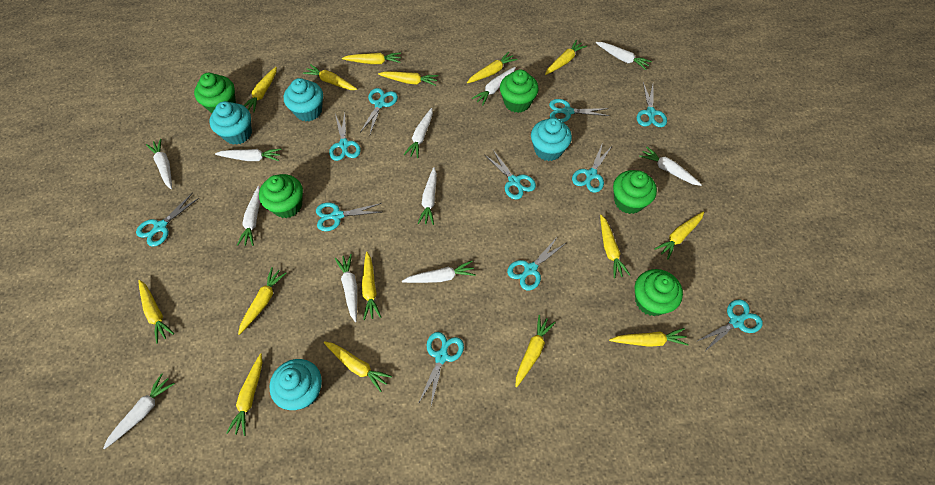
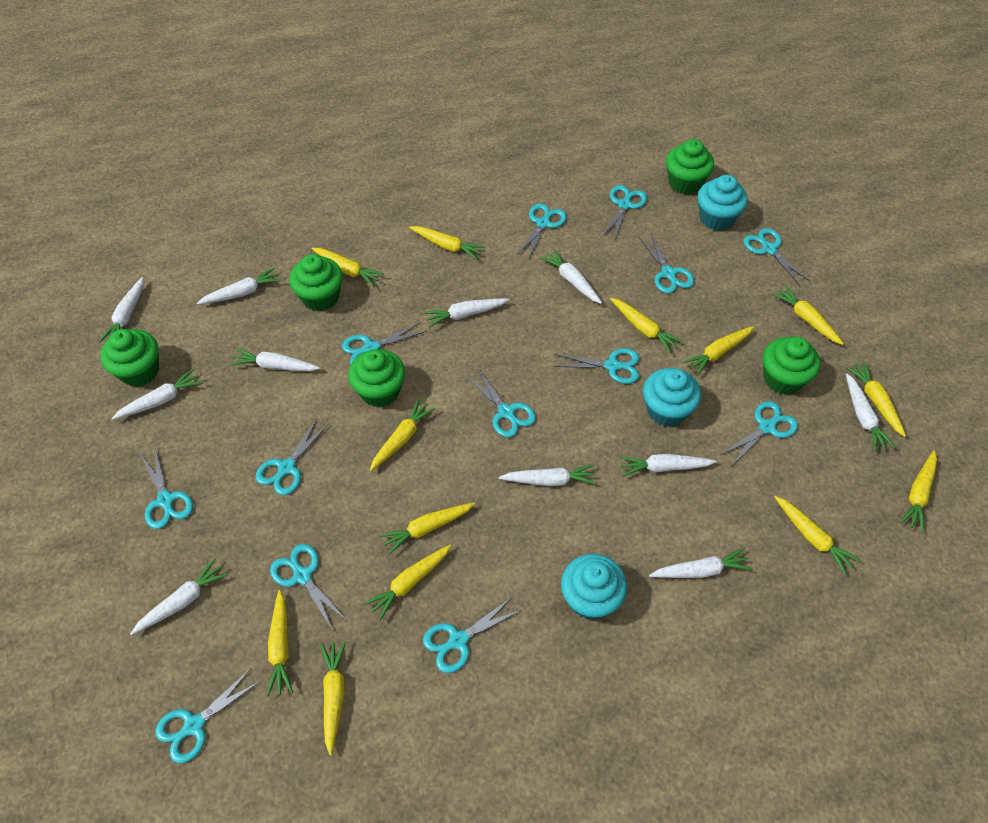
turquoise cupcake: 4 -> 3
turquoise scissors: 11 -> 13
yellow carrot: 15 -> 13

